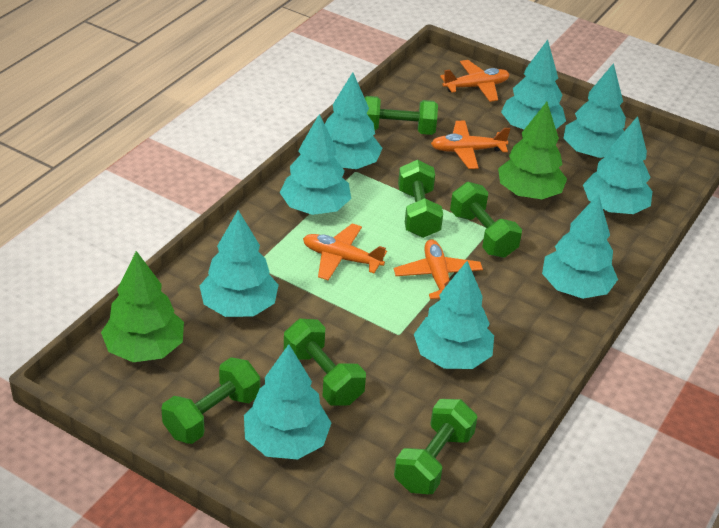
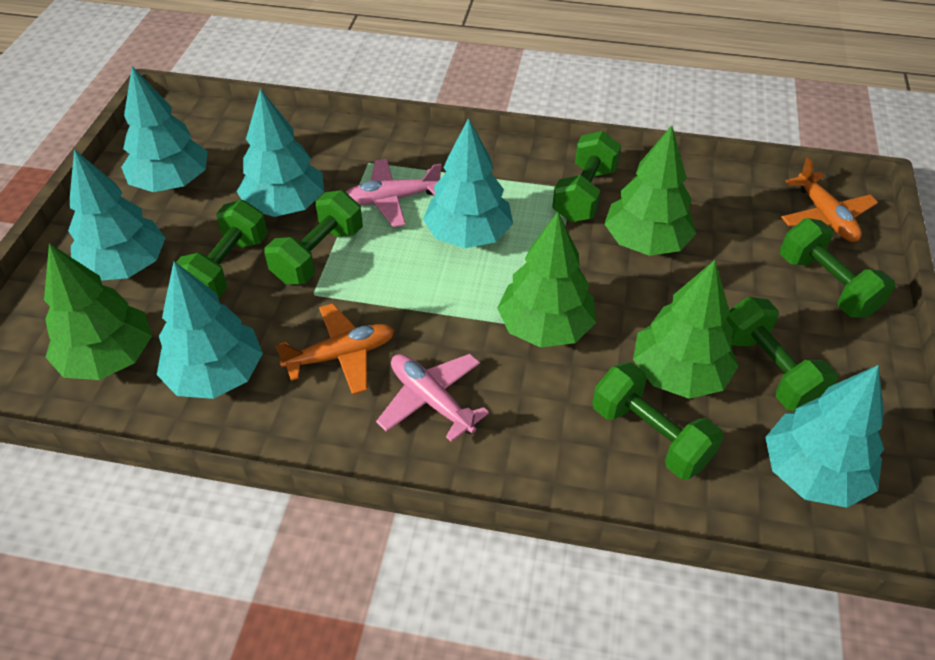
green tree: 2 -> 4
orange plane: 4 -> 2
pink plane: 0 -> 2
turquoise tree: 9 -> 6

